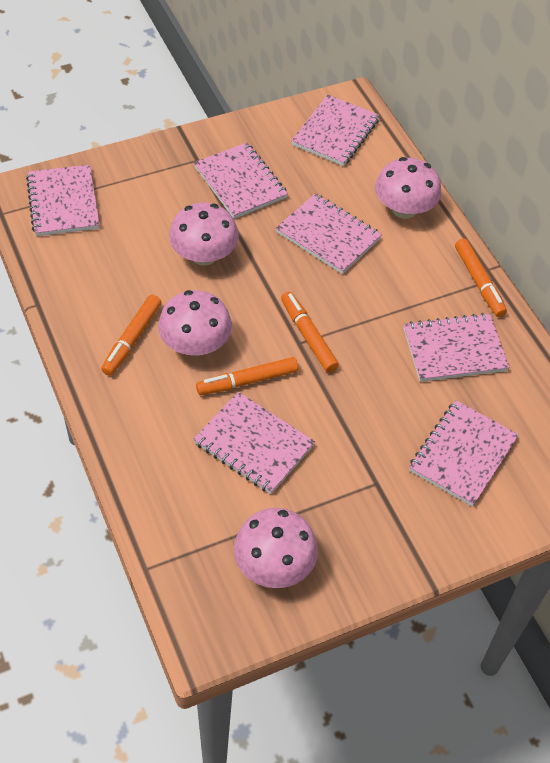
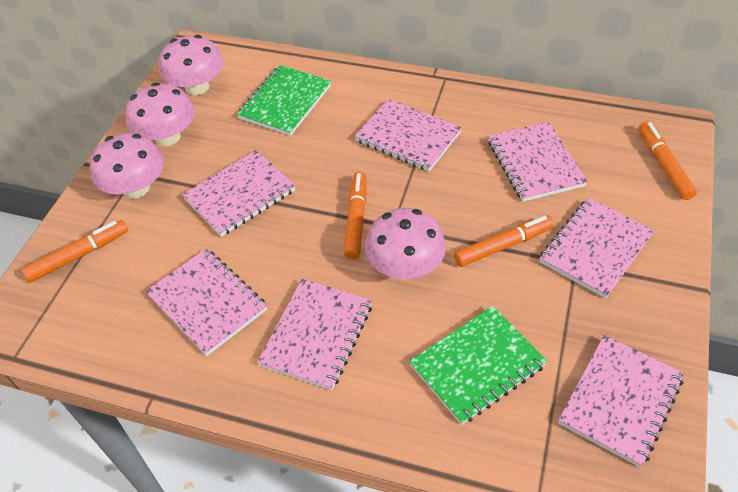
green notebook: 0 -> 2

